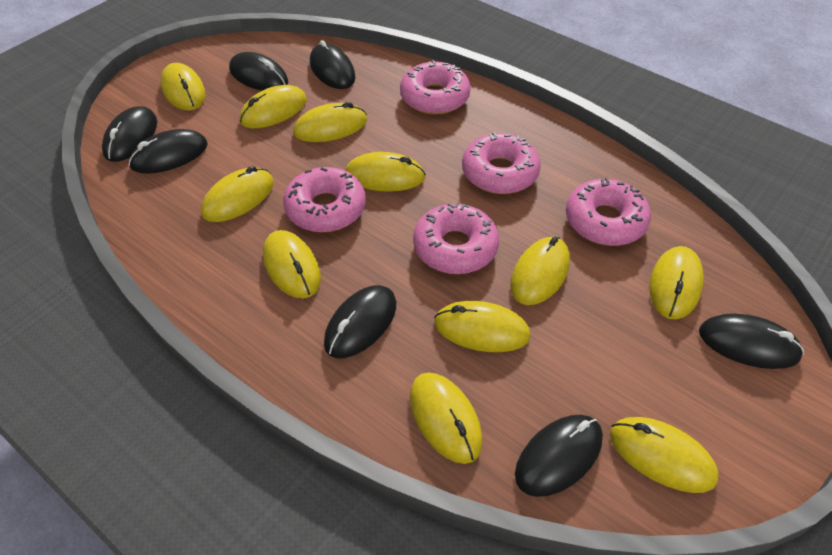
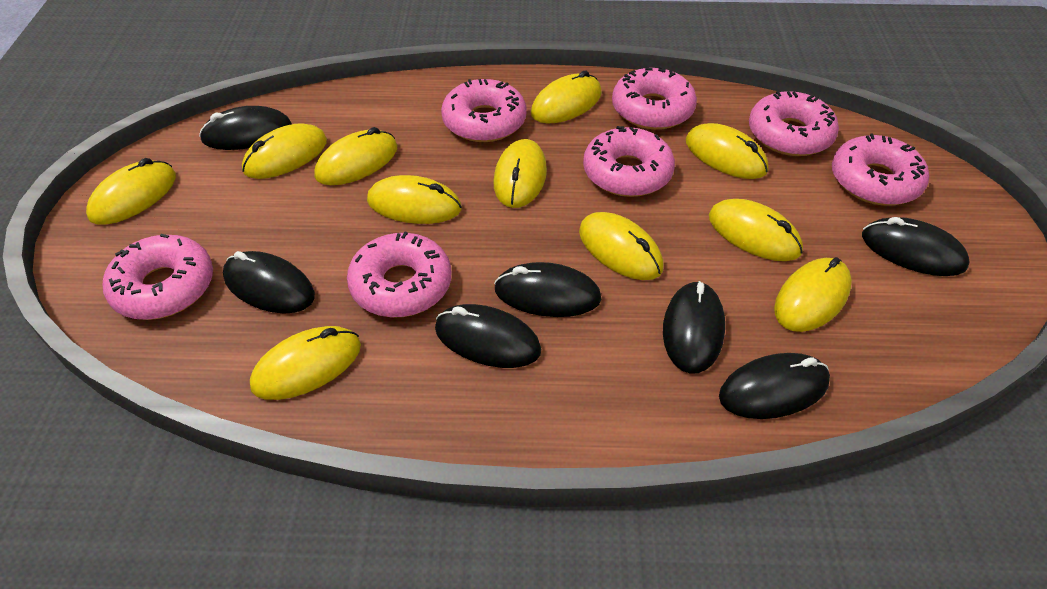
pink donut: 5 -> 7

